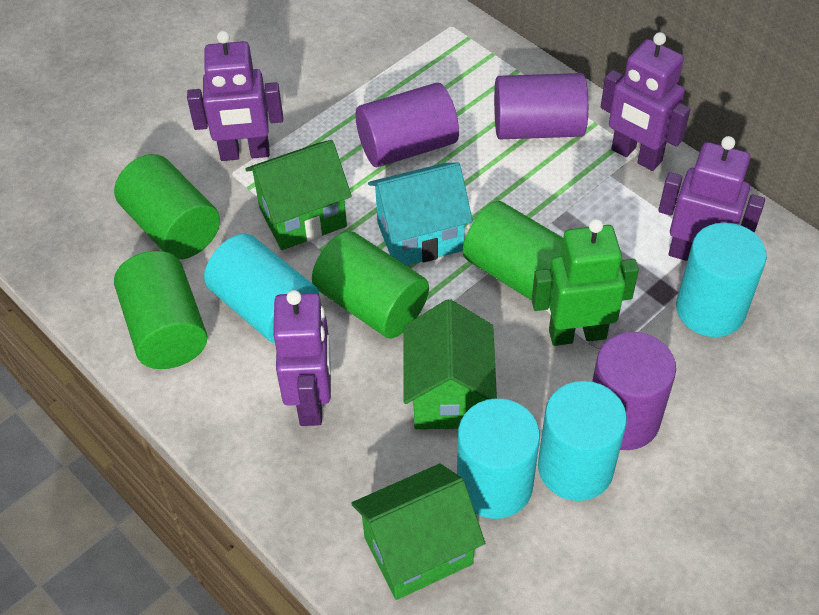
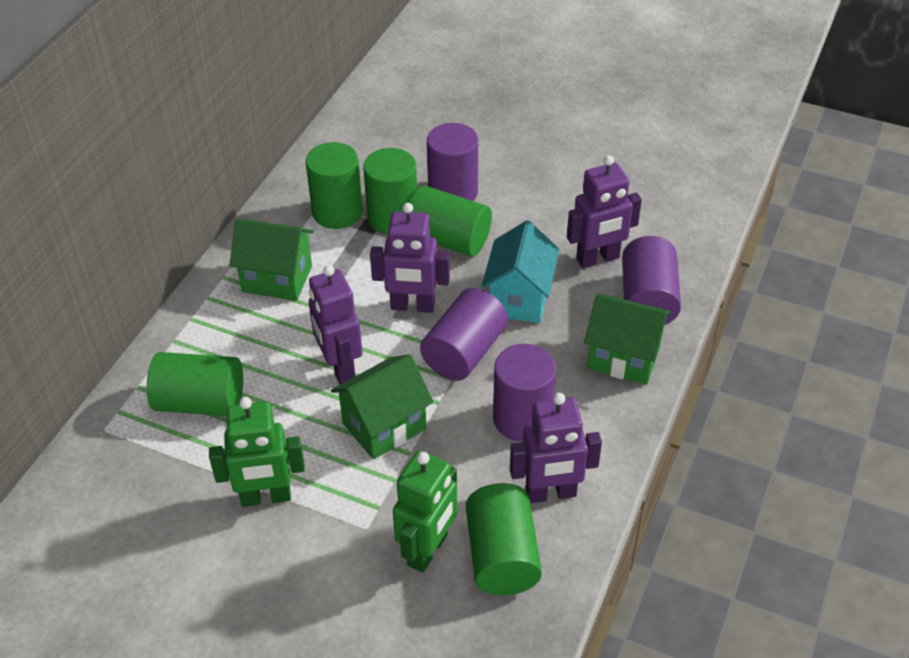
green cylinder: 4 -> 5
green robot: 1 -> 2
purple cylinder: 3 -> 4
turquoise cylinder: 4 -> 0

